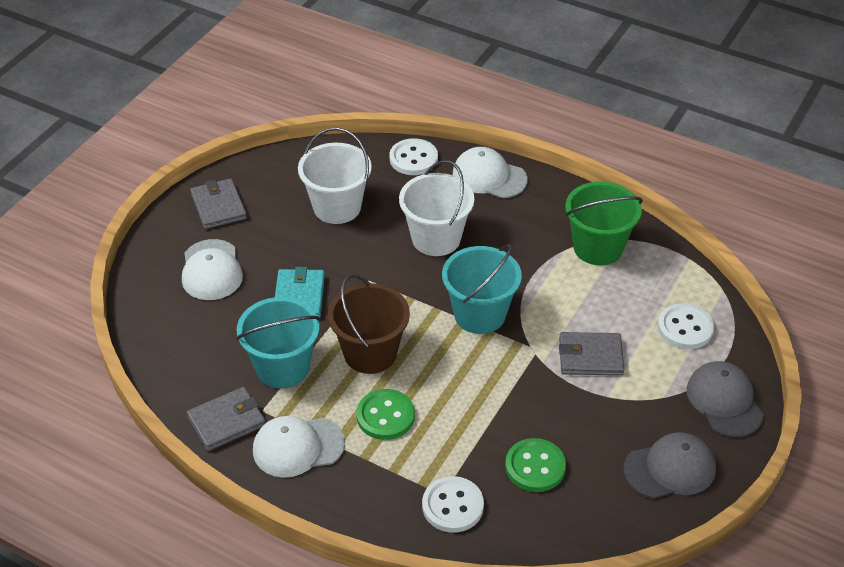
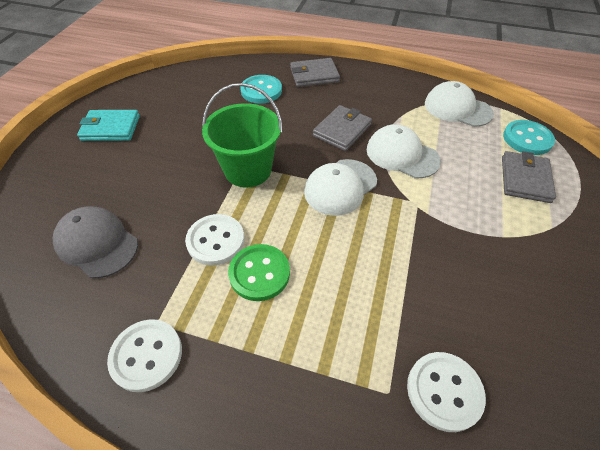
brown bucket: 1 -> 0
green button: 2 -> 1
grey cap: 2 -> 1
turquoise bucket: 2 -> 0
turquoise button: 0 -> 2
white bucket: 2 -> 0

